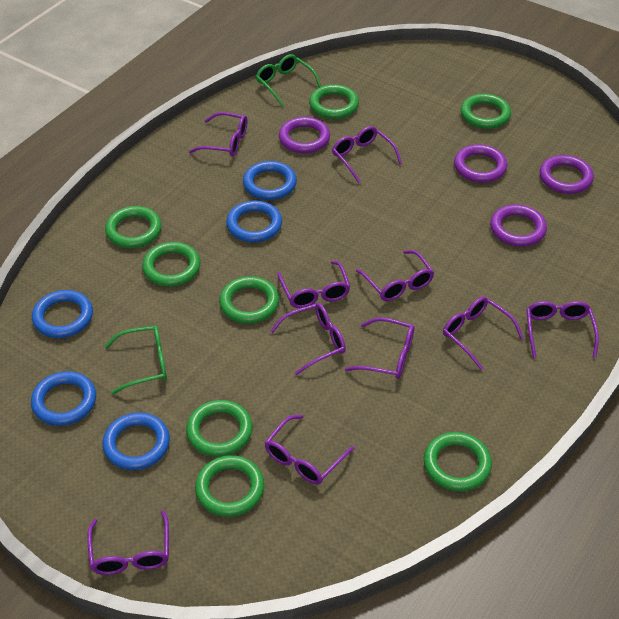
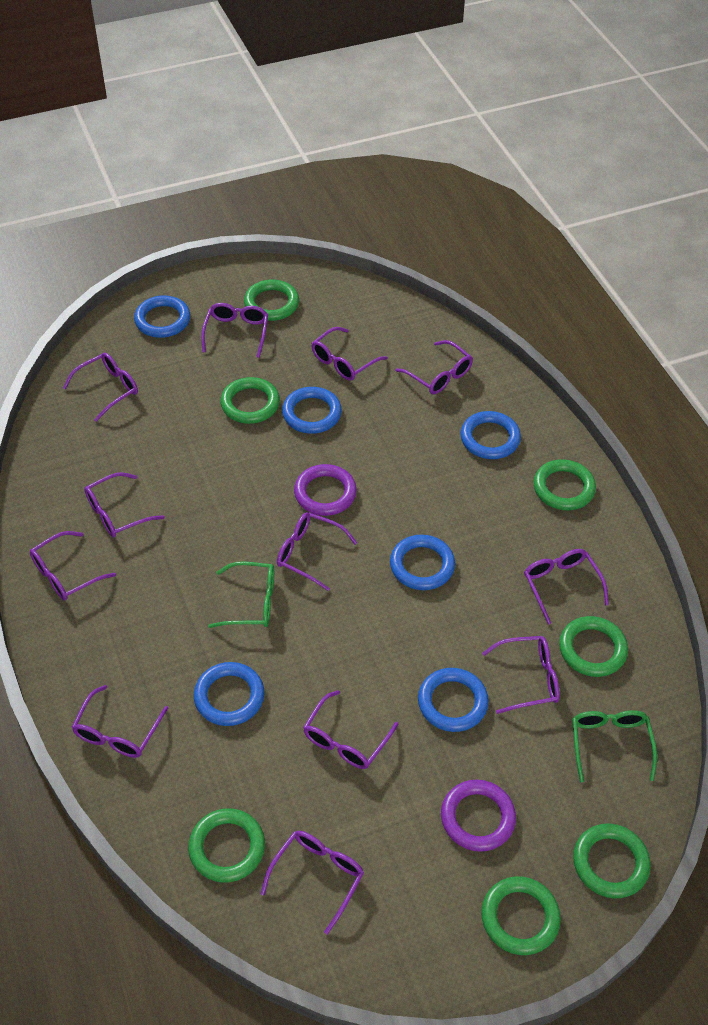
blue ring: 5 -> 6
green ring: 8 -> 7
purple glasses: 10 -> 12
purple ring: 4 -> 2

